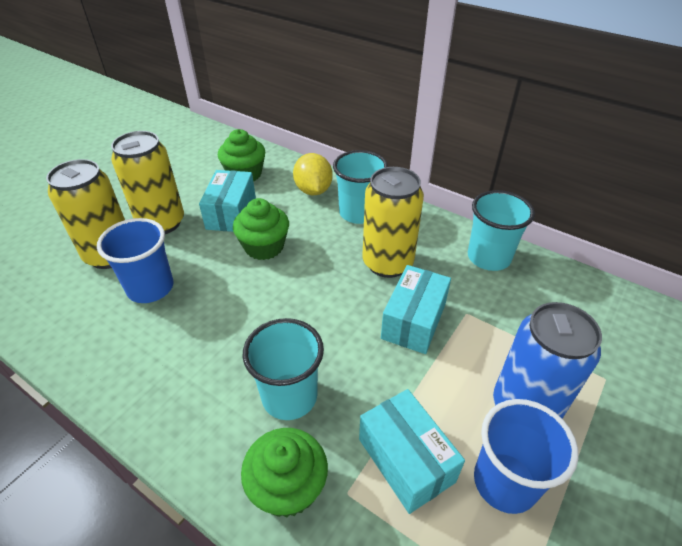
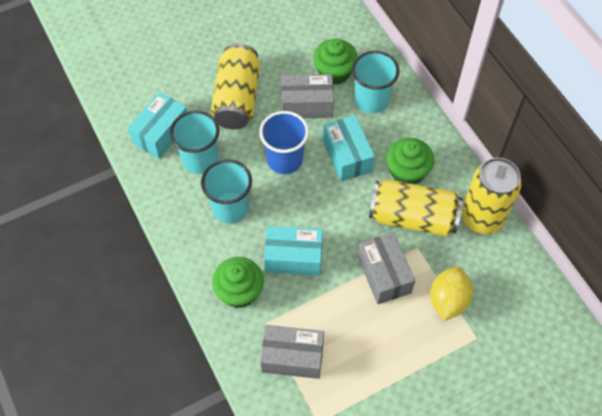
blue can: 1 -> 0
blue cup: 2 -> 1
grey box: 0 -> 3

